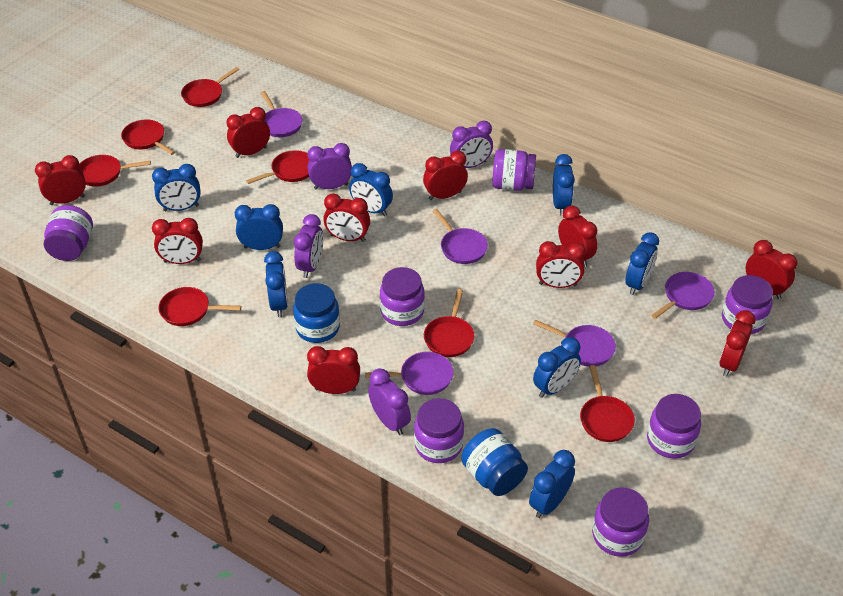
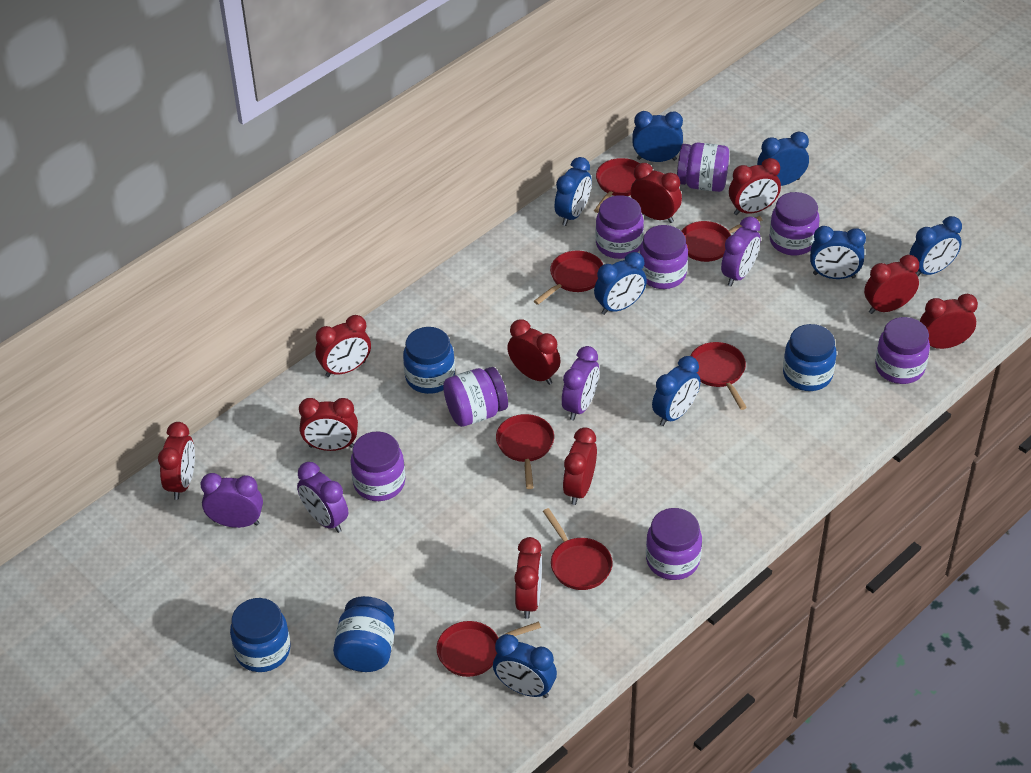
blue jar: 2 -> 4
purple jar: 7 -> 8
purple pan: 5 -> 0

